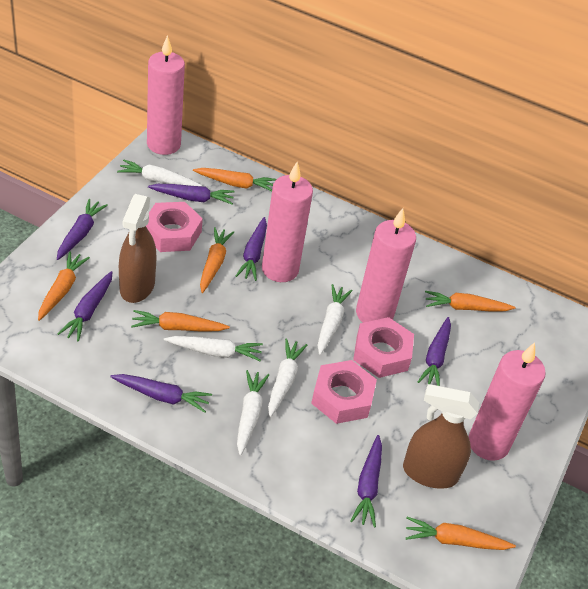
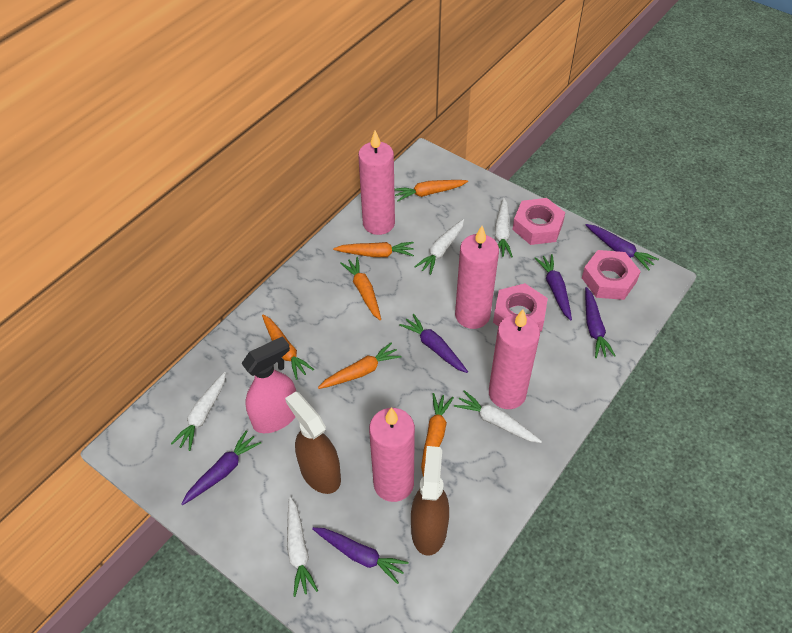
pink spray bottle: 0 -> 1
purple carrot: 7 -> 6

